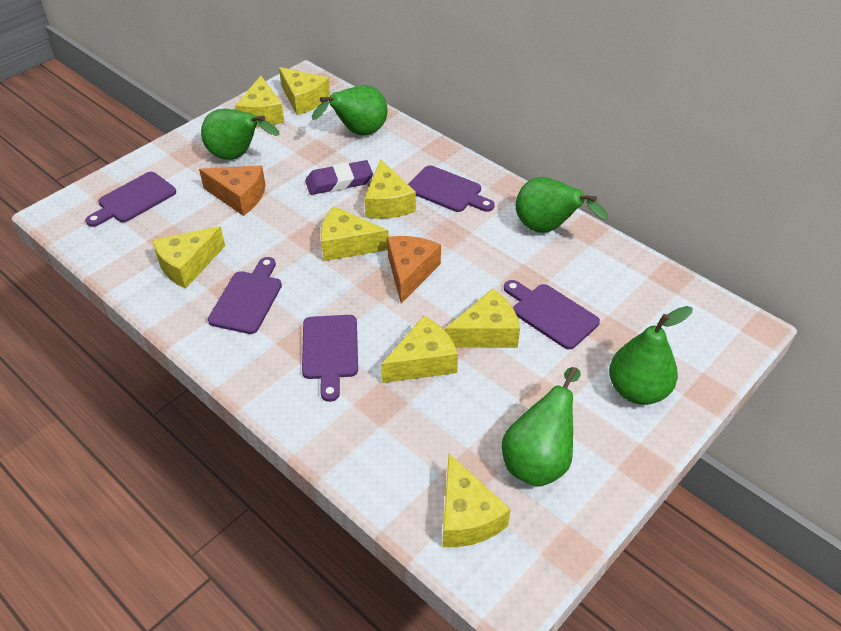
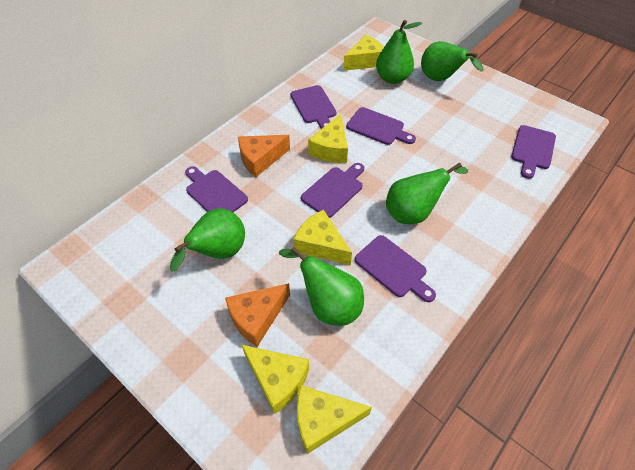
purple cutting board: 5 -> 6
purple eraser: 1 -> 0
yellow cheese: 8 -> 5

